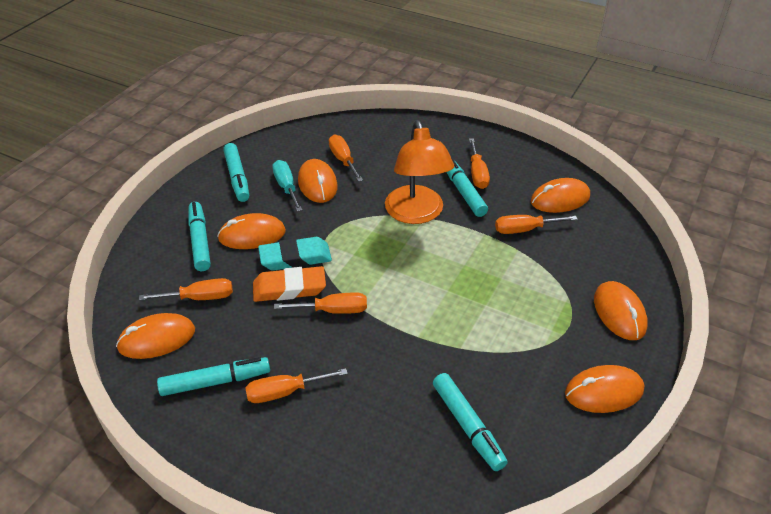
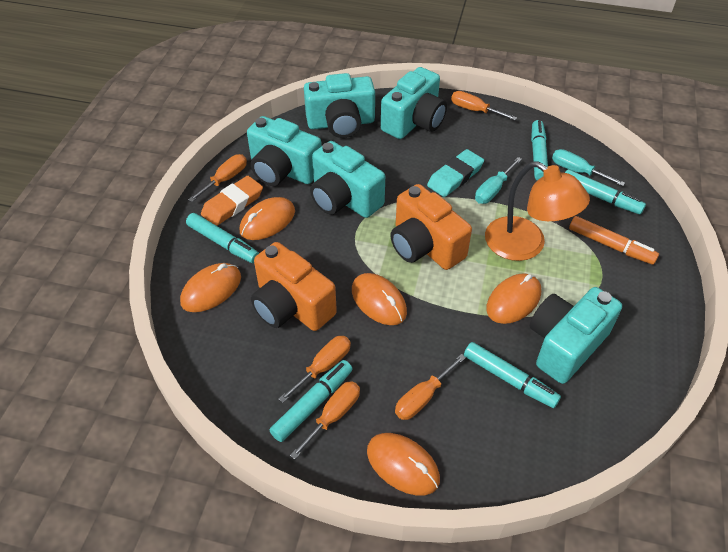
orange camera: 0 -> 2
orange marker: 0 -> 1
orange mouse: 6 -> 5
orange screwdriver: 6 -> 5
turquoise camera: 0 -> 5
turquoise screwdriver: 1 -> 2

